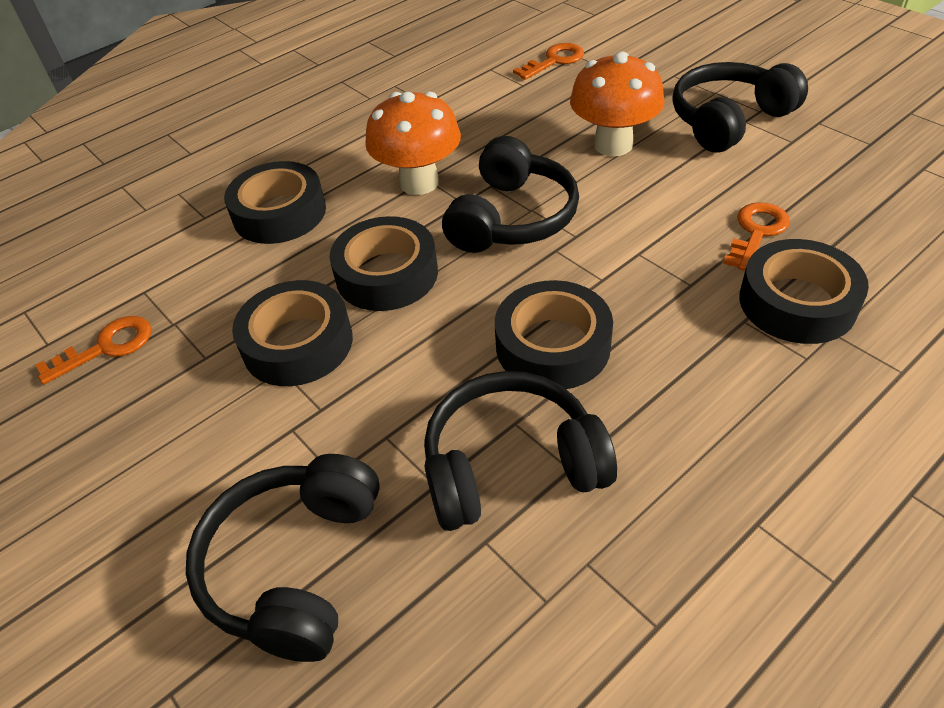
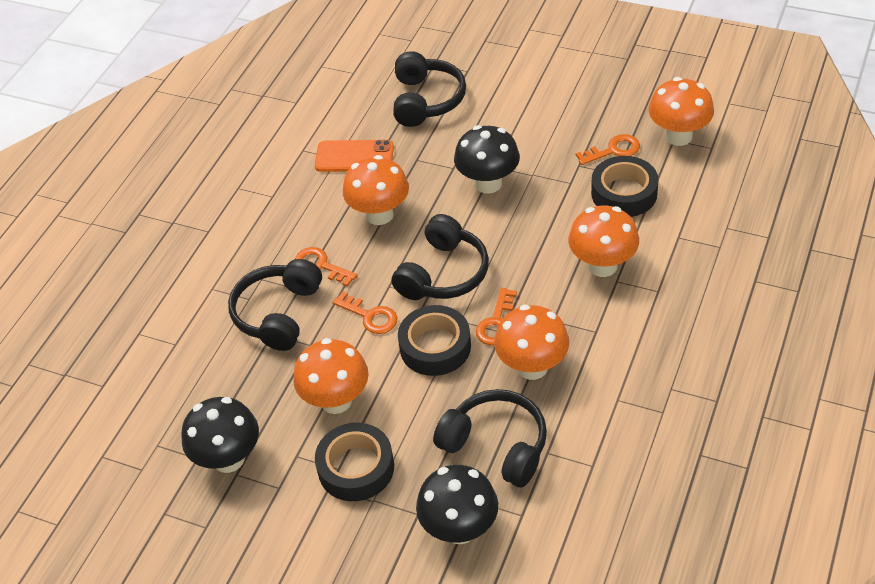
black mushroom: 0 -> 3
black tape: 5 -> 3
orange key: 3 -> 4
orange mushroom: 2 -> 5
orange phone: 0 -> 1

